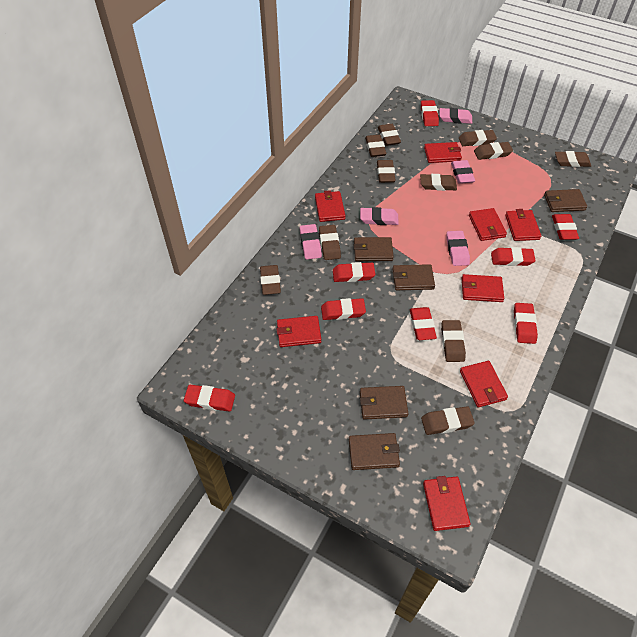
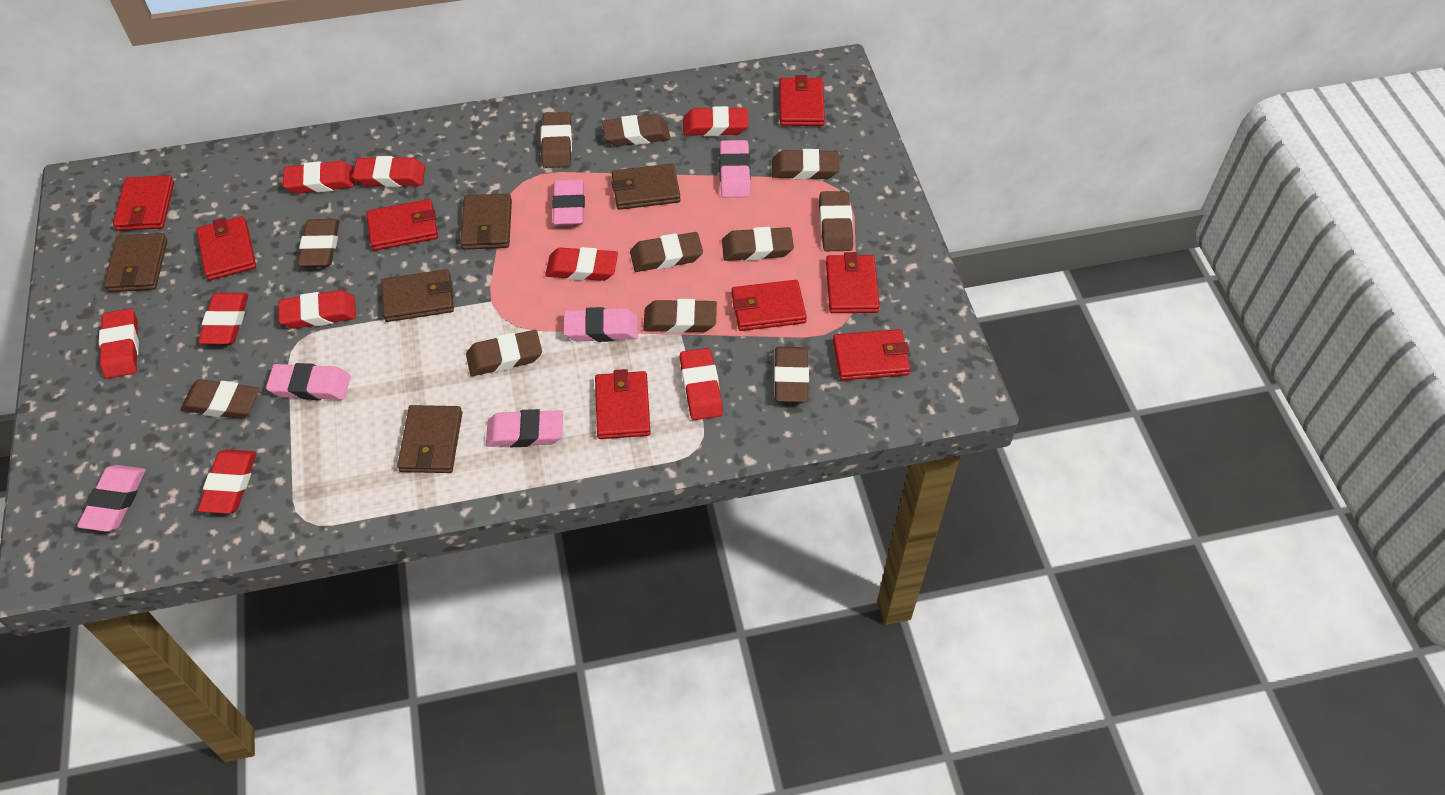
pink eraser: 5 -> 6
red eraser: 8 -> 9

